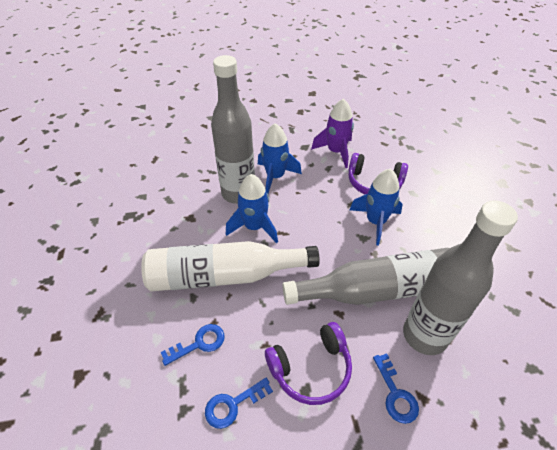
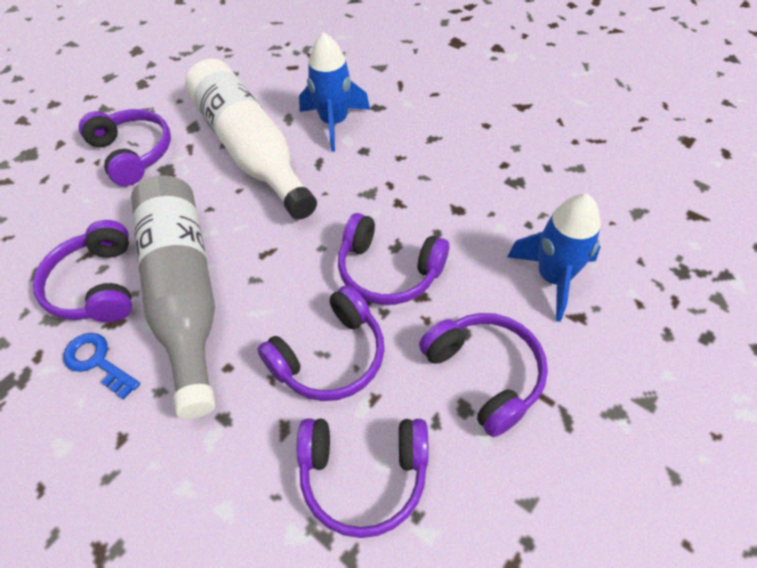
blue key: 3 -> 1
blue rocket: 3 -> 2
grey bottle: 3 -> 1
purple headphones: 2 -> 6
purple rocket: 1 -> 0

